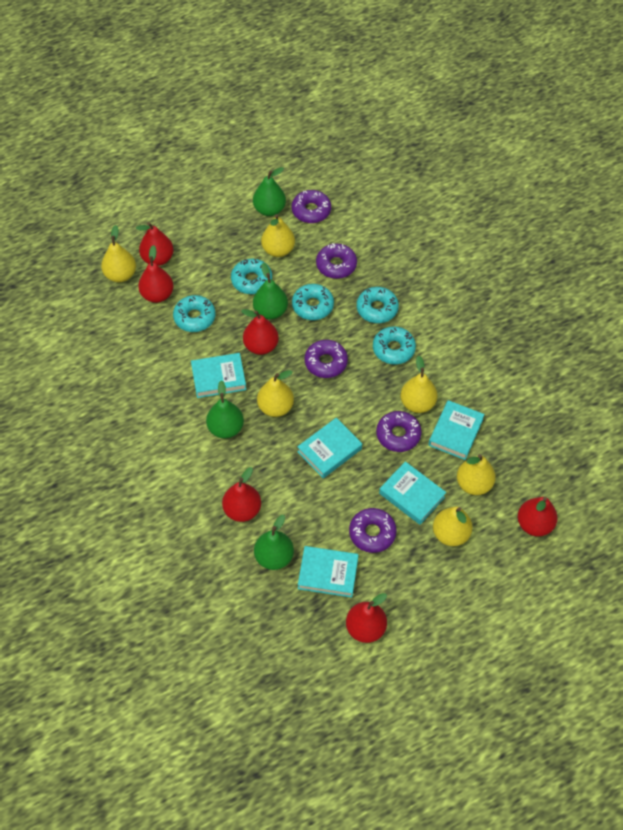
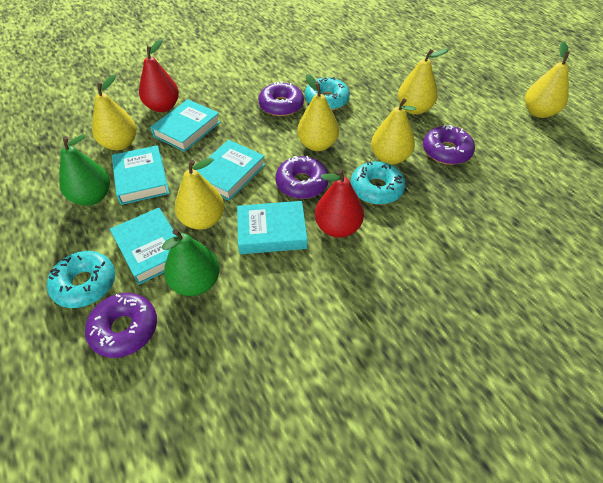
green pear: 4 -> 2
purple donut: 5 -> 4
red pear: 6 -> 2
turquoise donut: 5 -> 3

